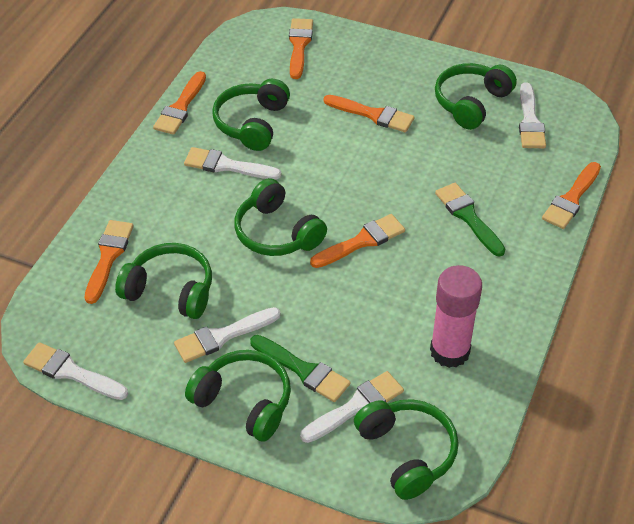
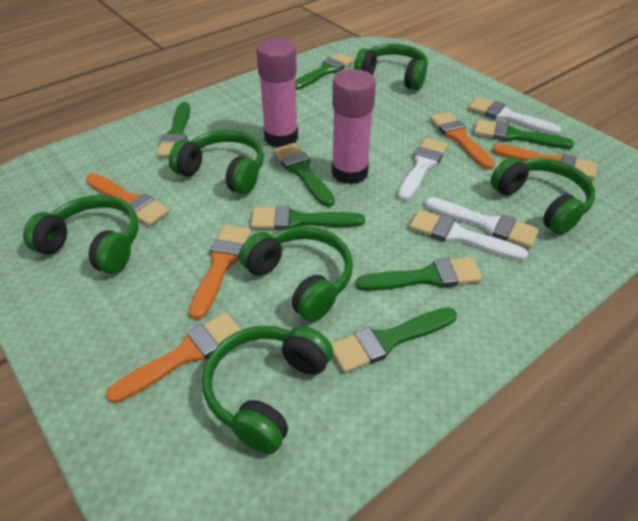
green brush: 2 -> 7
orange brush: 6 -> 5
pink glue stick: 1 -> 2
white brush: 5 -> 4

